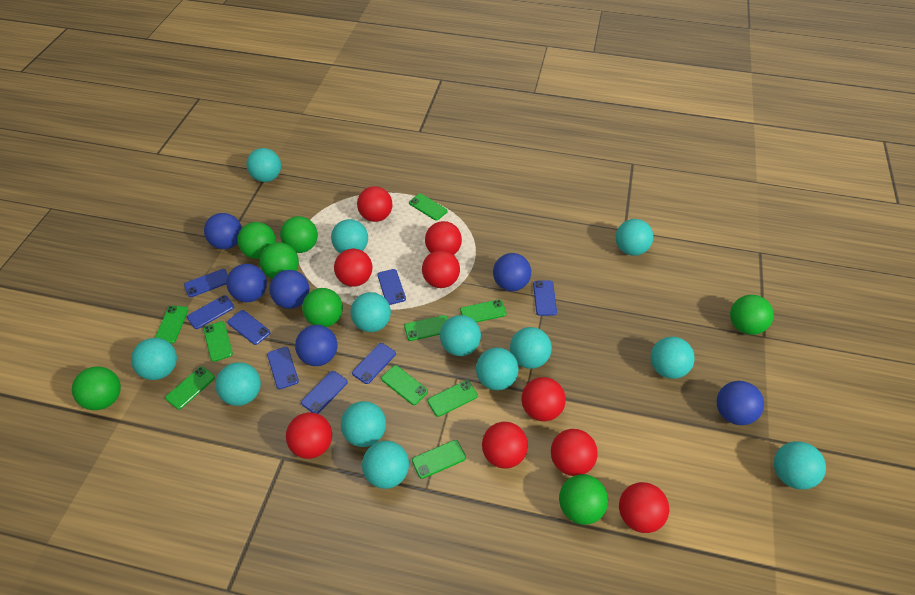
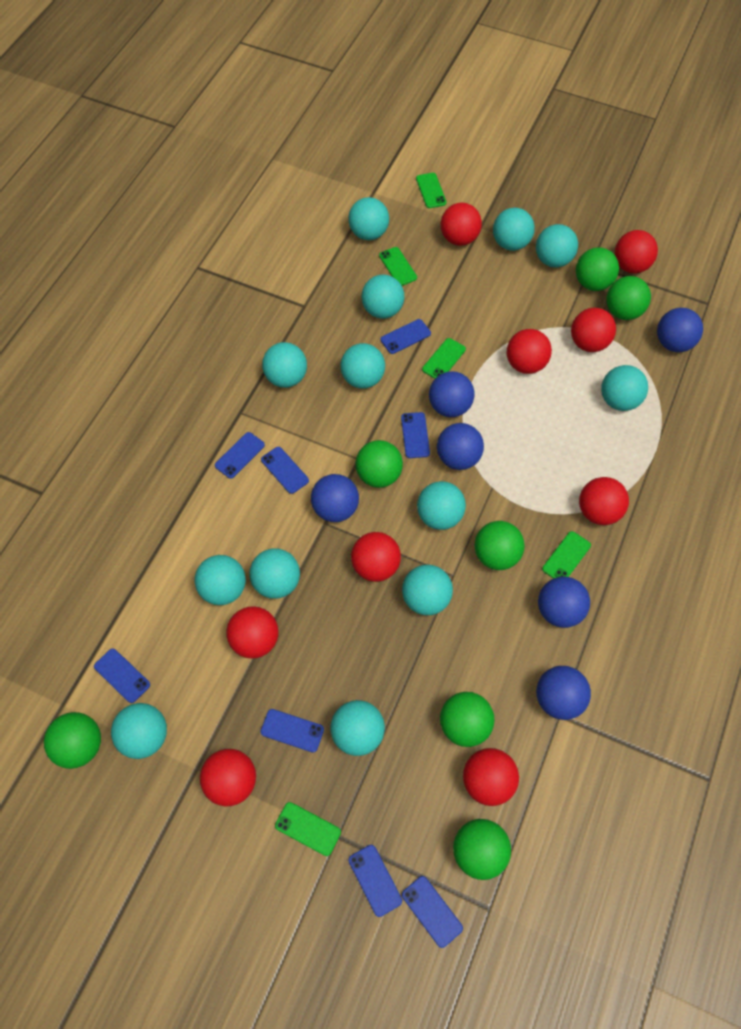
green phone: 9 -> 5

